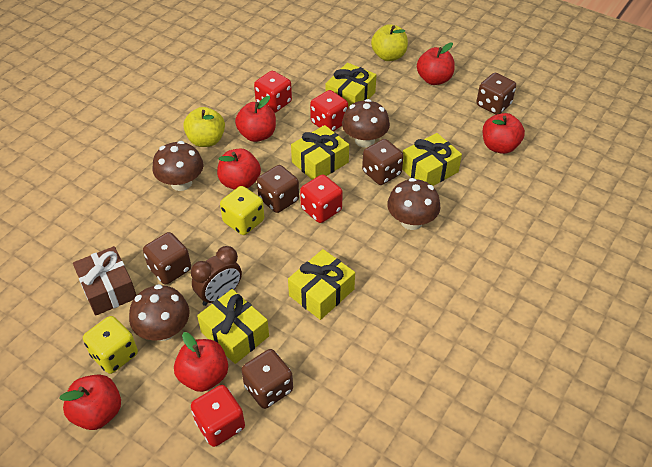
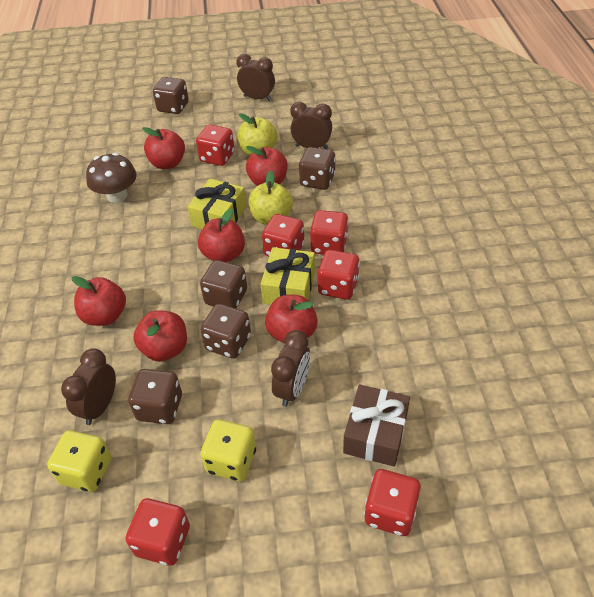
brown clock: 1 -> 4
brown mushroom: 4 -> 1
red dice: 4 -> 6
yellow gift: 5 -> 2

